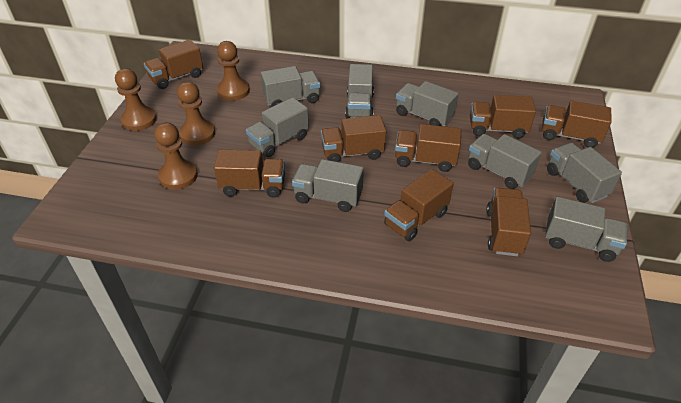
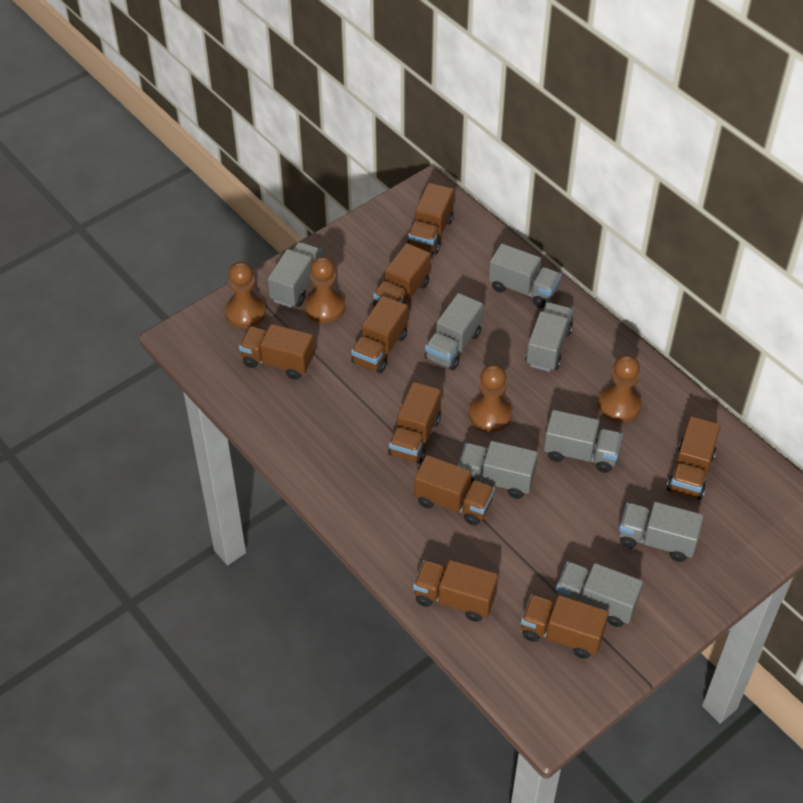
brown truck: 8 -> 9

